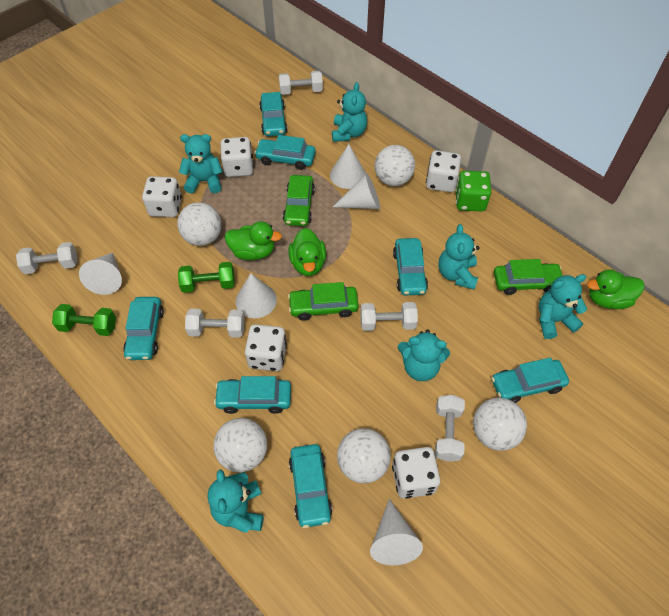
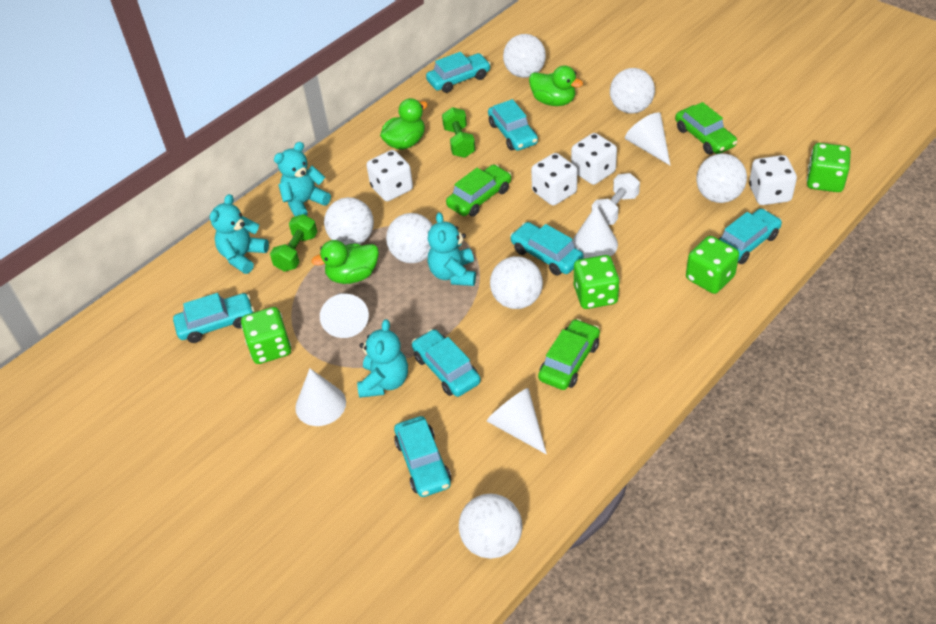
green dice: 1 -> 4
turquoise teddy bear: 6 -> 4
white ball: 5 -> 7
white dice: 5 -> 4
white dumbbell: 5 -> 1

